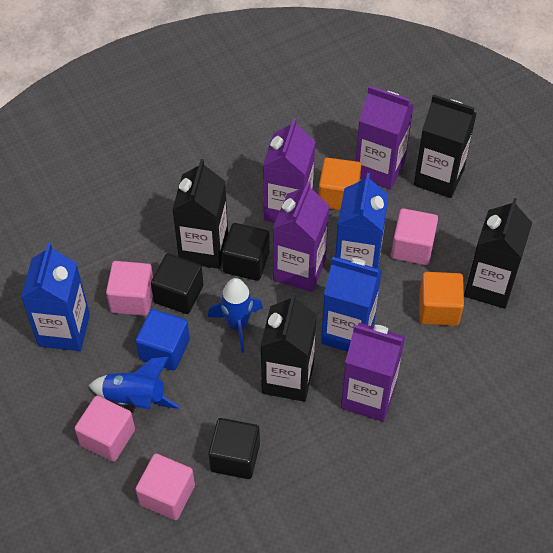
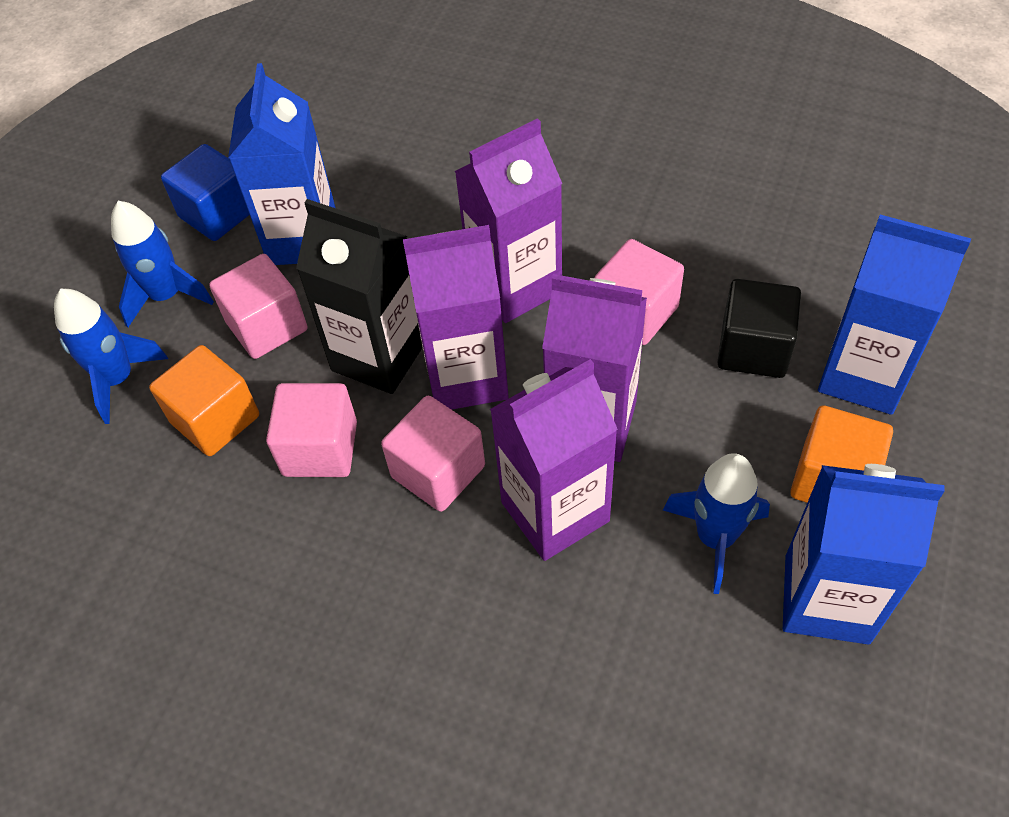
black carton: 4 -> 1
black cube: 3 -> 1
blue rocket: 2 -> 3

